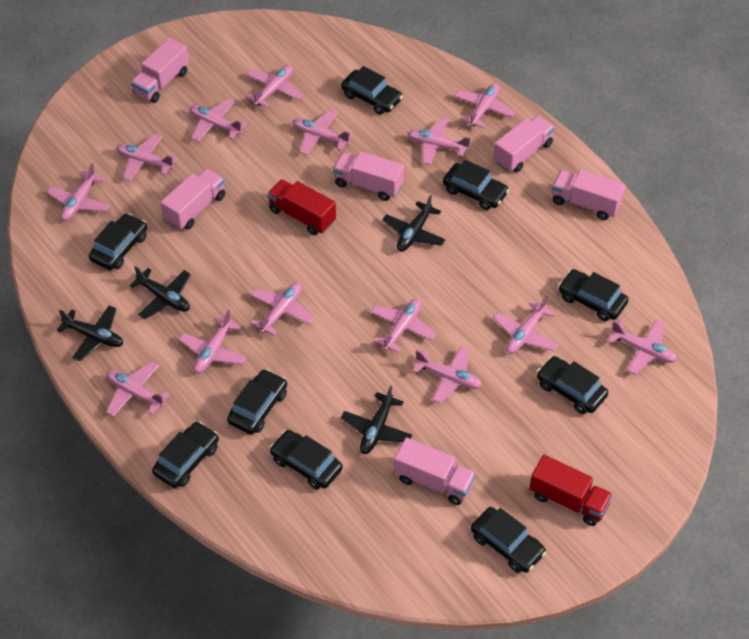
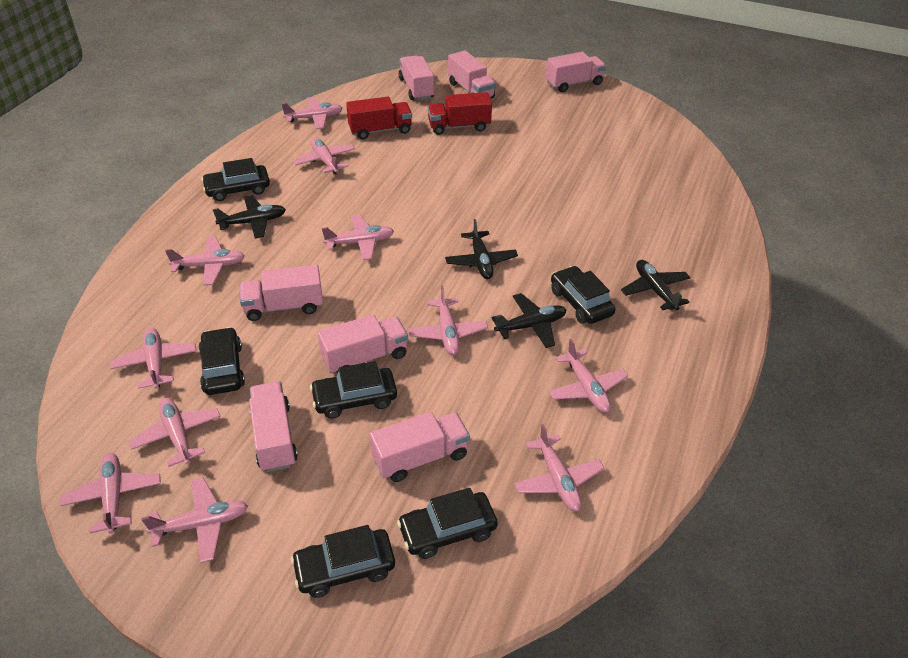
black car: 9 -> 6
pink plane: 14 -> 11
pink truck: 6 -> 7

